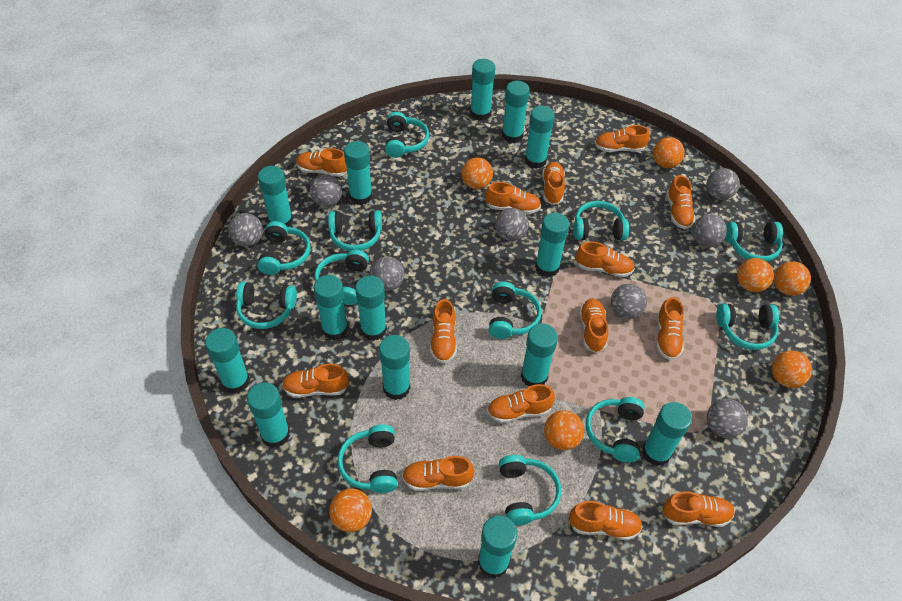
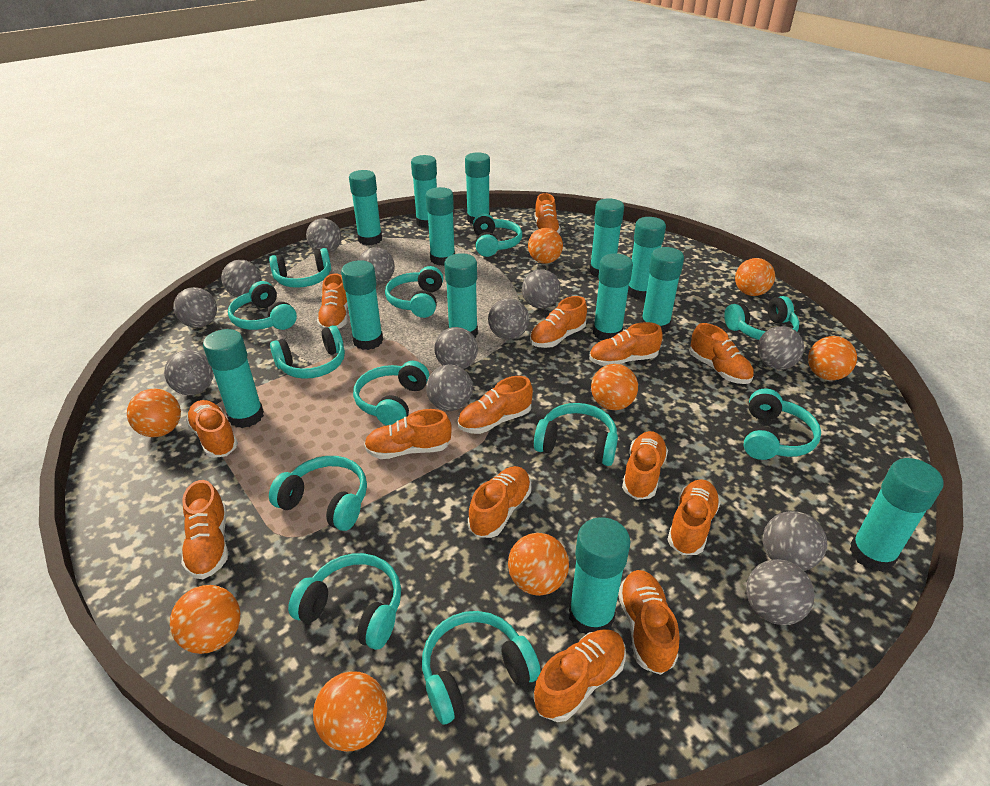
grey ball: 8 -> 12
orange ball: 7 -> 8
turquoise glue stick: 14 -> 13

